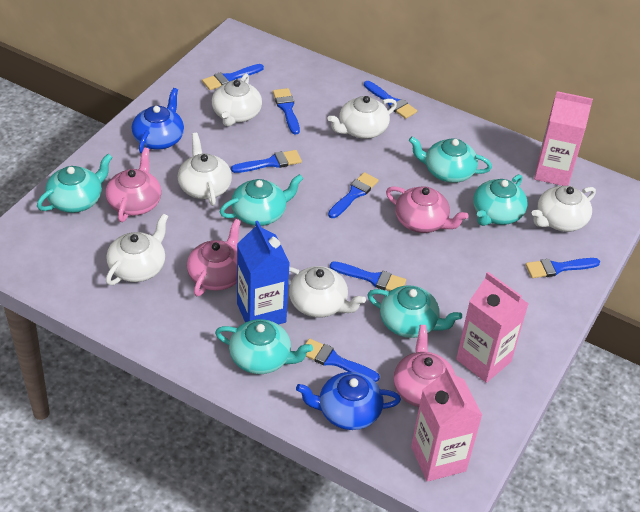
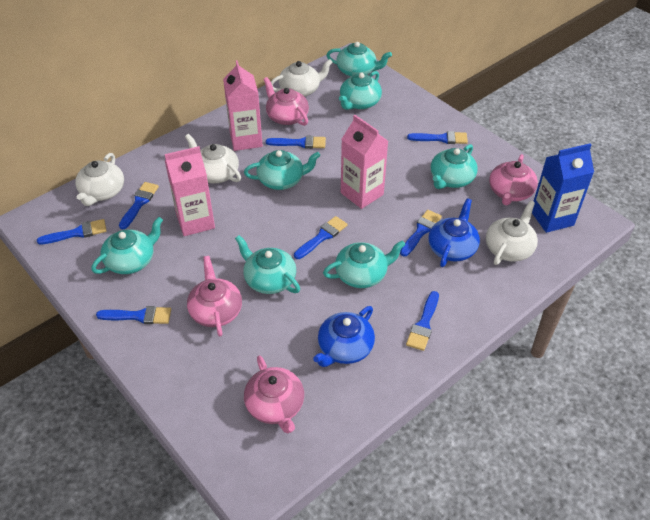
turquoise teapot: 6 -> 7
white teapot: 6 -> 4

